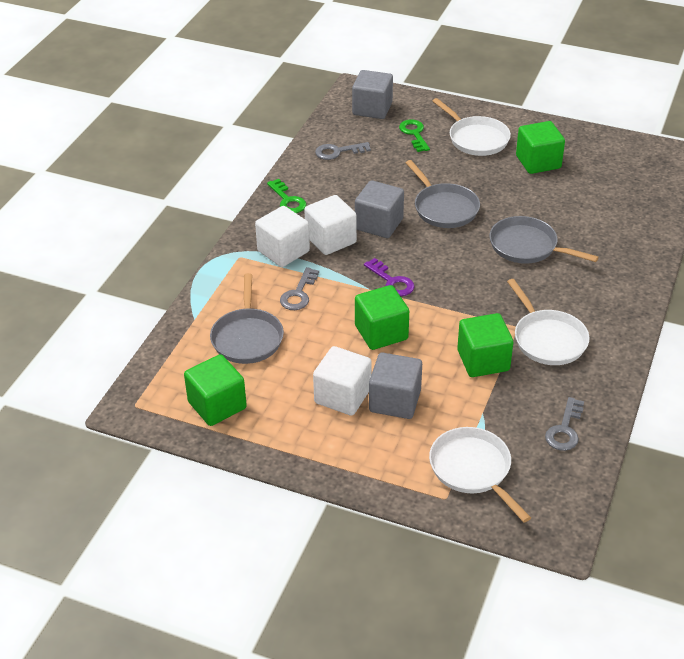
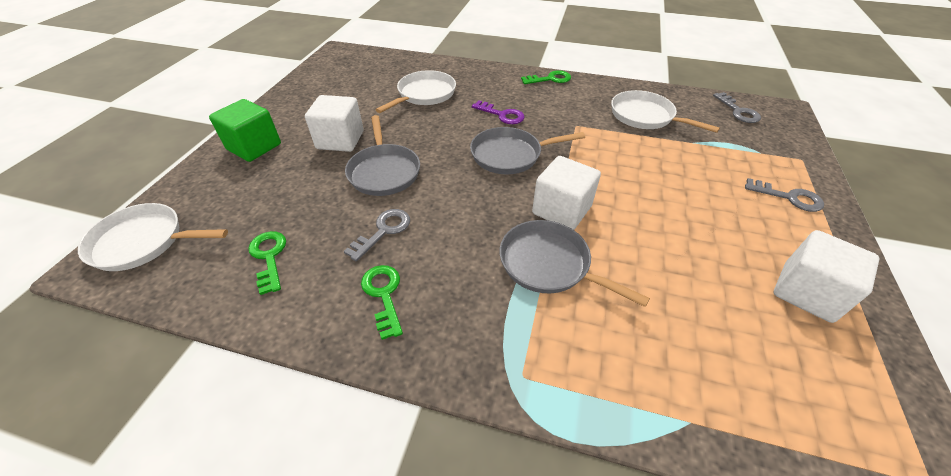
green cube: 4 -> 1
green key: 2 -> 3
grey cube: 3 -> 0

